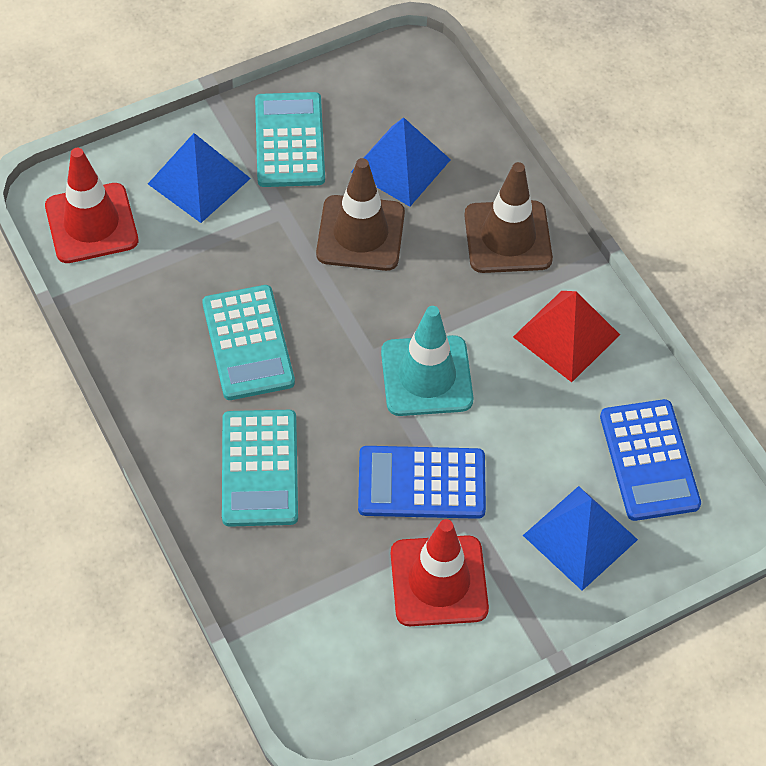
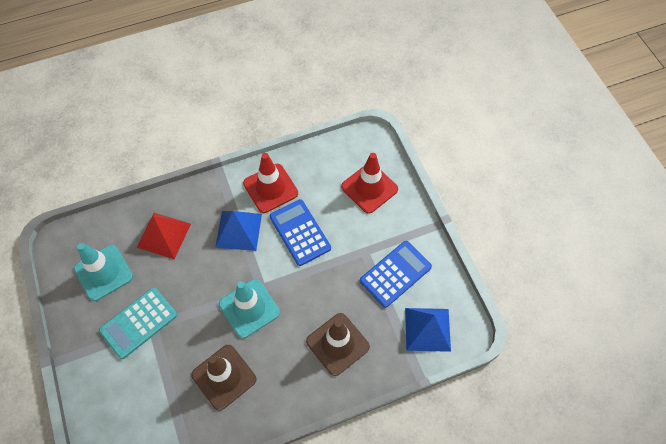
blue pyramid: 3 -> 2
turquoise calculator: 3 -> 1
turquoise traffic cone: 1 -> 2

